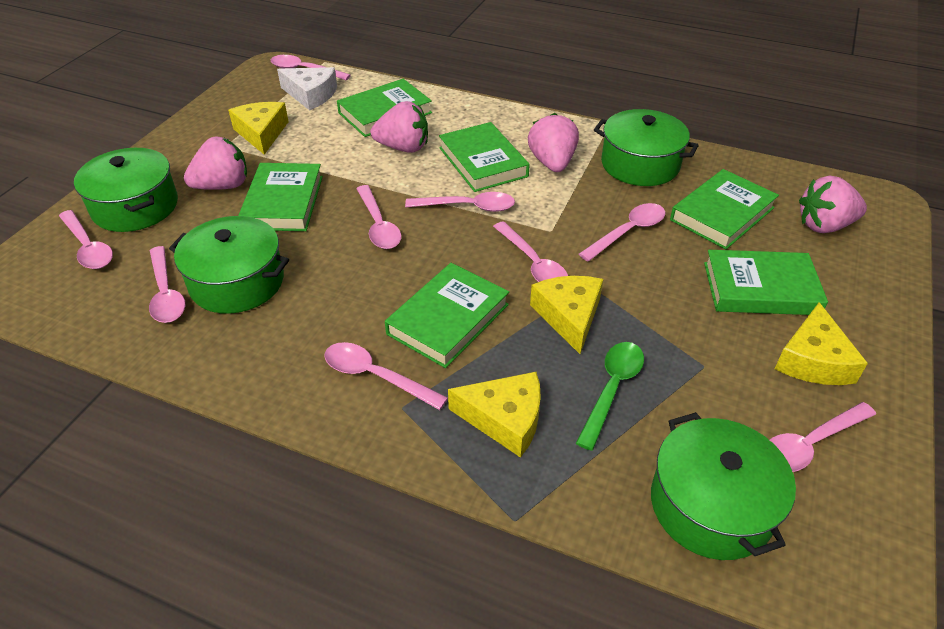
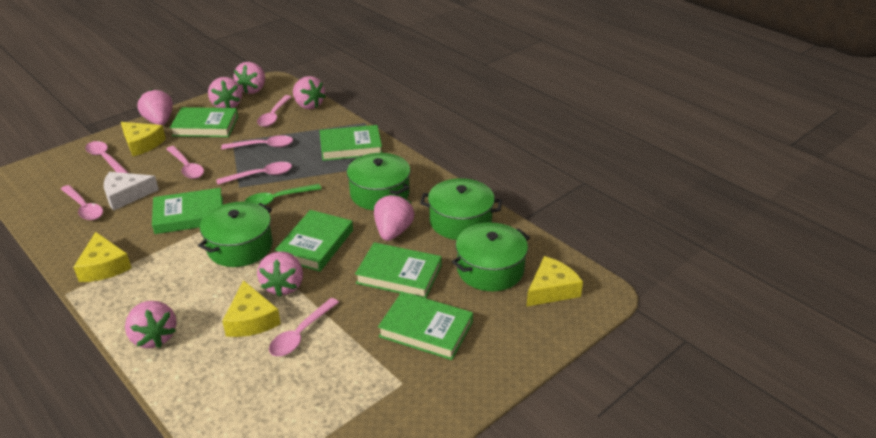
pink spoon: 9 -> 7
pink strawberry: 4 -> 7

